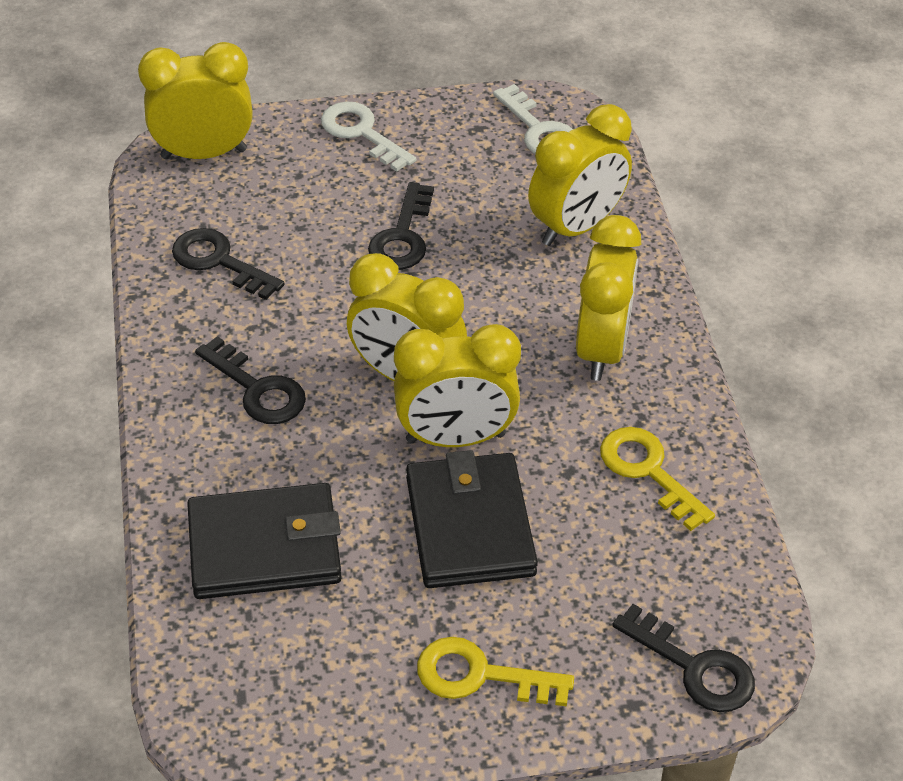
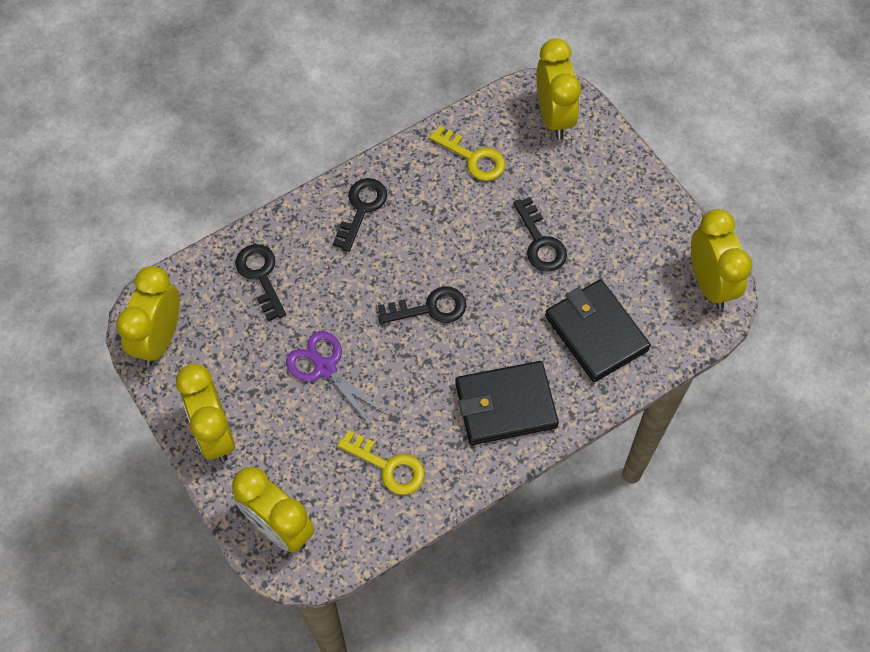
purple scissors: 0 -> 1
white key: 2 -> 0

